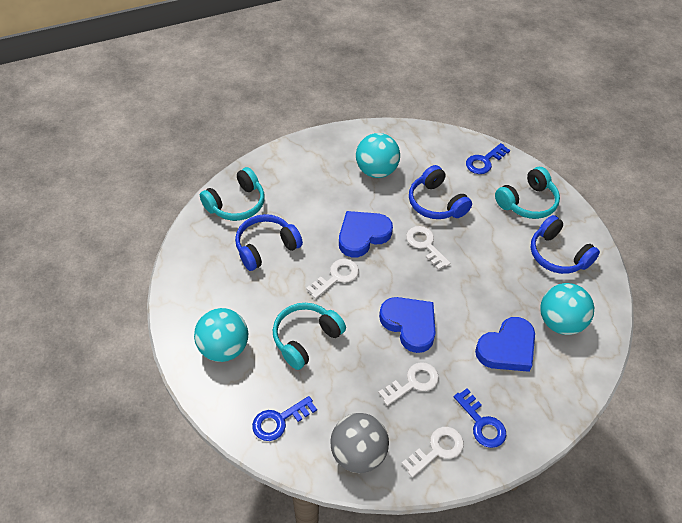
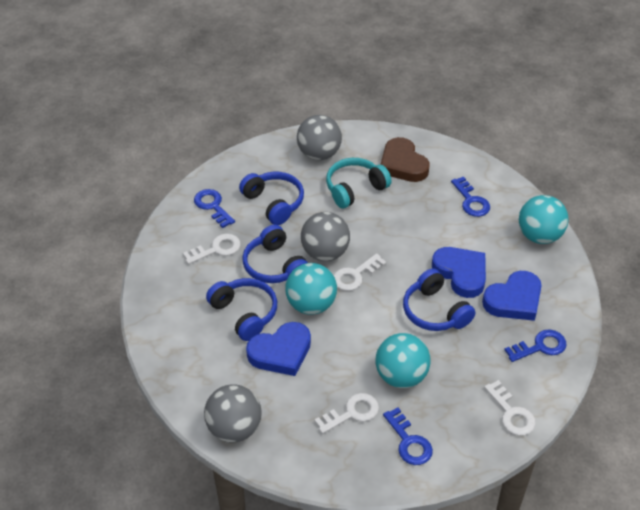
blue headphones: 3 -> 4
blue key: 3 -> 4
brown heart: 0 -> 1
grey ball: 1 -> 3
turquoise headphones: 3 -> 1

